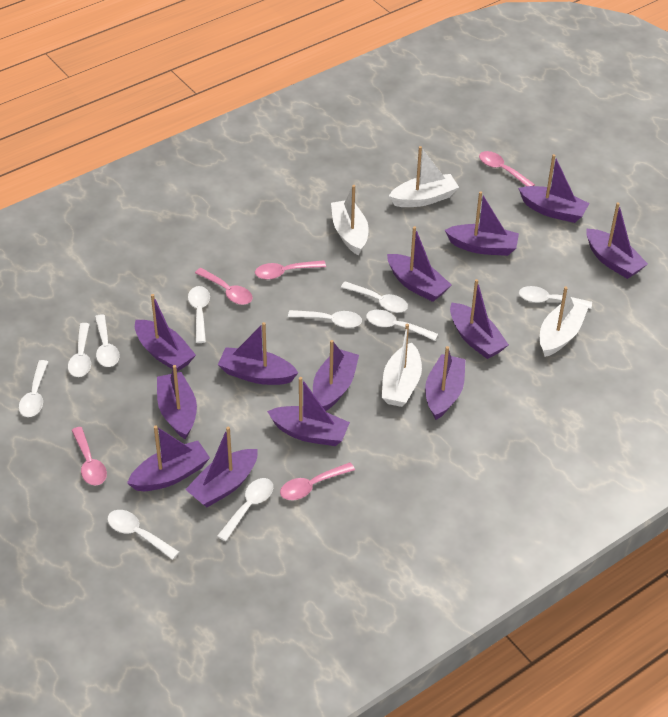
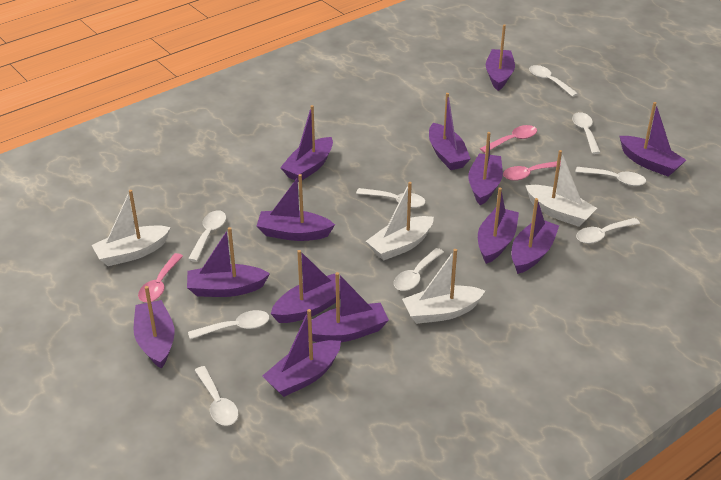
pink spoon: 5 -> 3
white spoon: 10 -> 9

